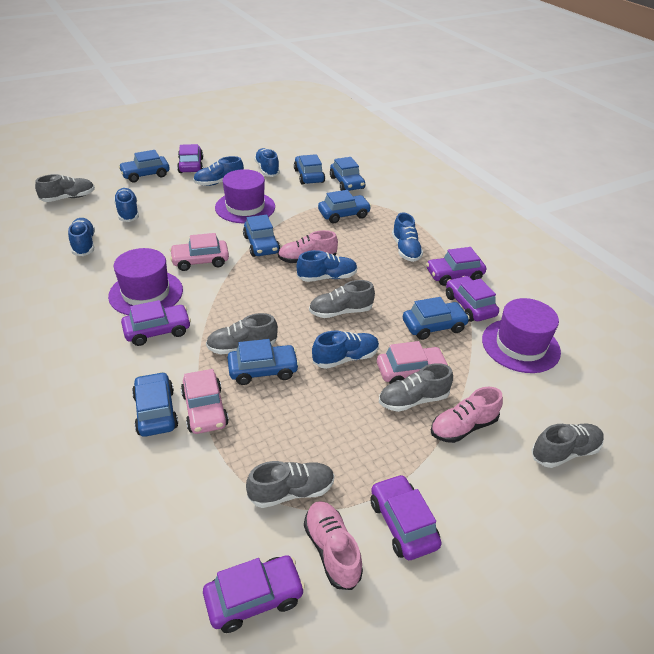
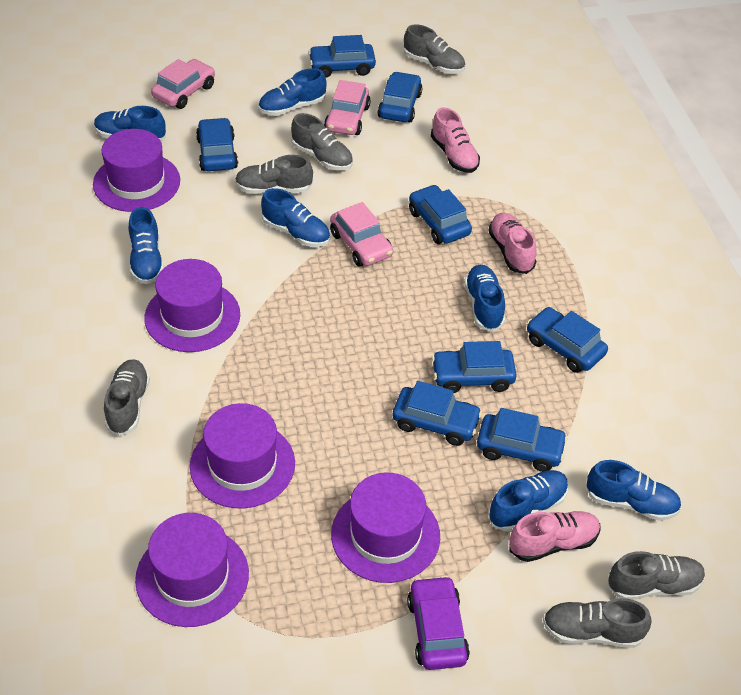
purple car: 6 -> 1
purple hat: 3 -> 5

